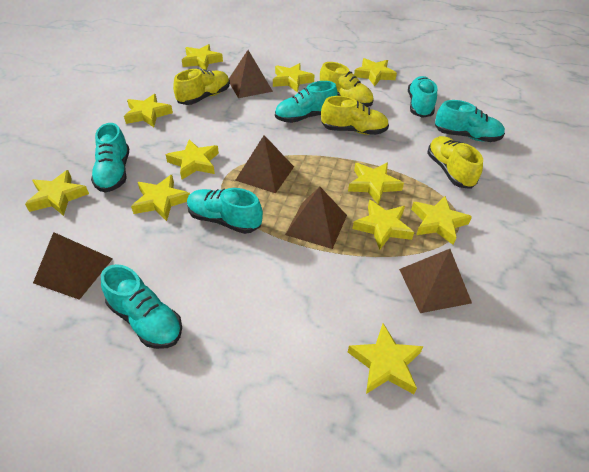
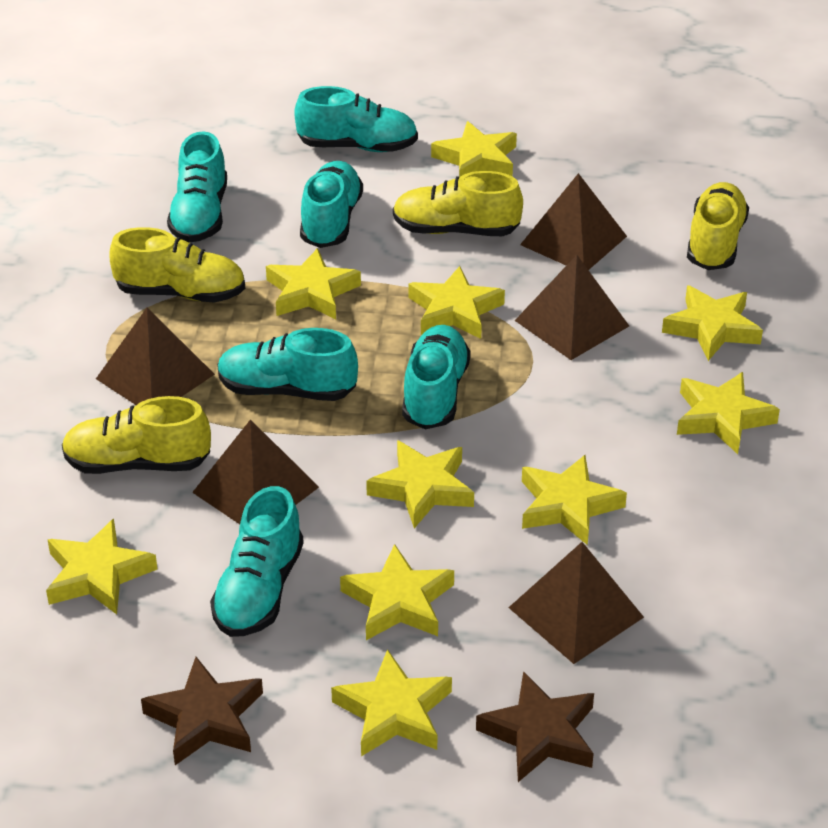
brown star: 0 -> 2
yellow star: 11 -> 10

